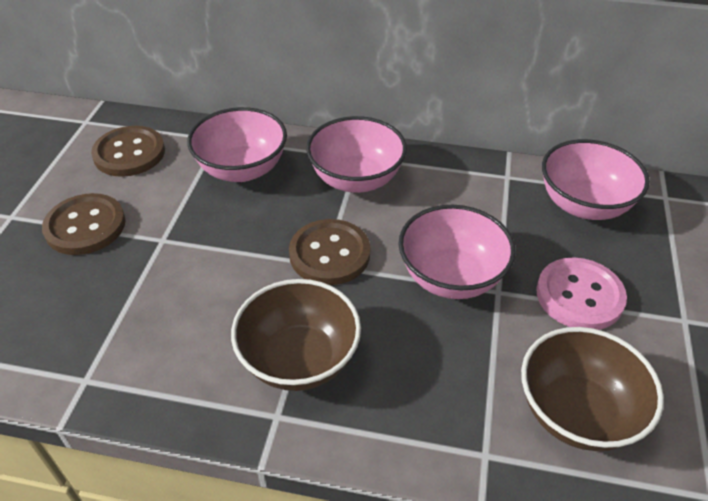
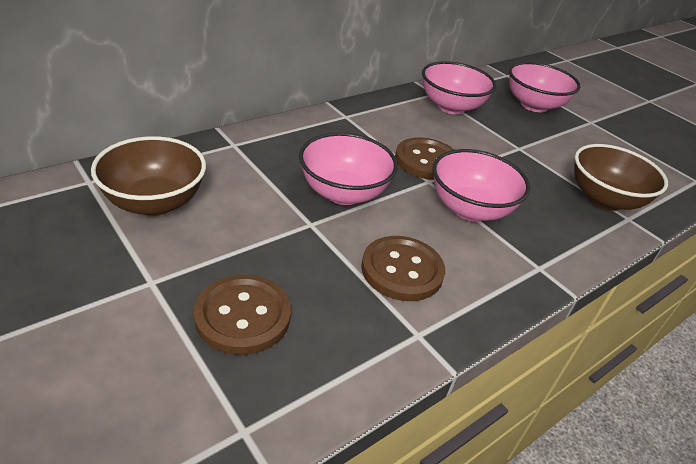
pink button: 1 -> 0

